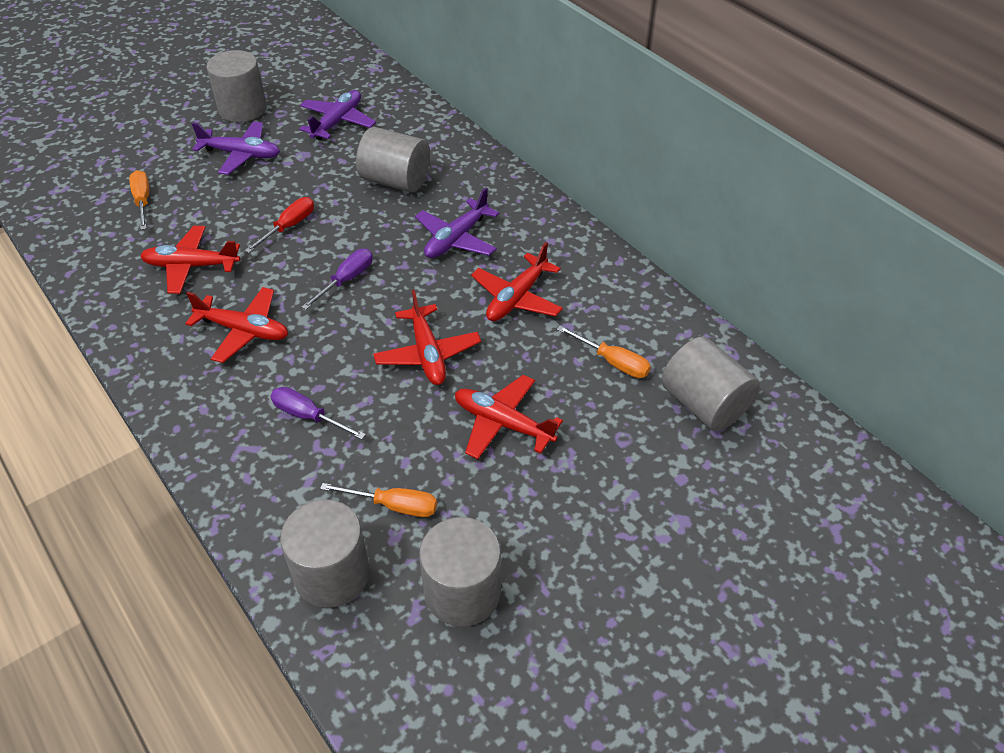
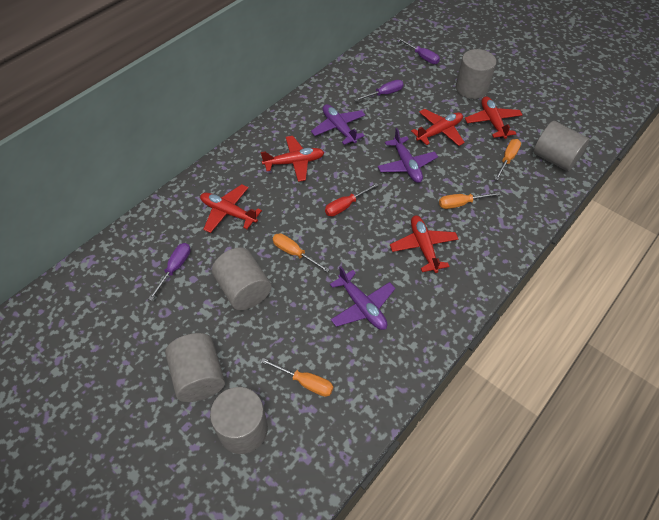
orange screwdriver: 3 -> 4
purple screwdriver: 2 -> 3

